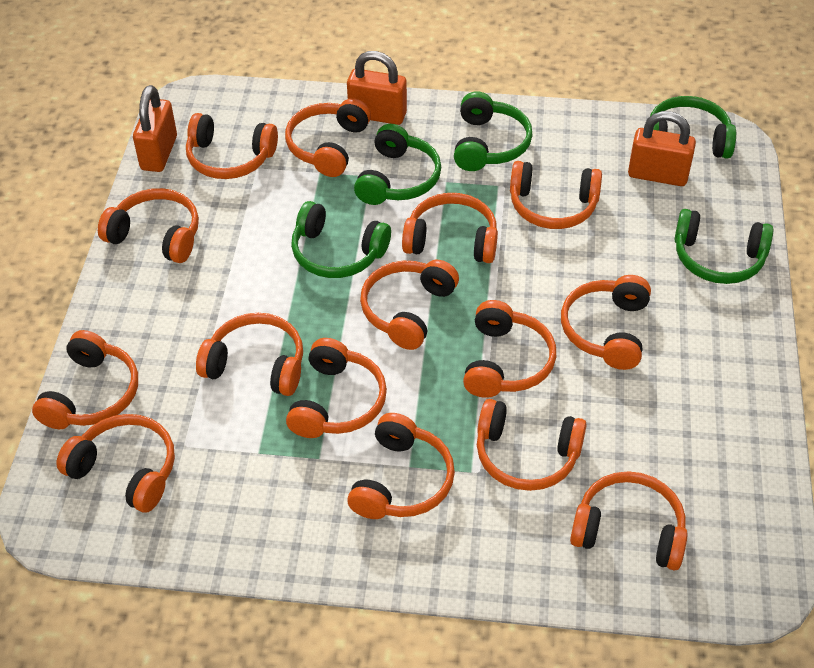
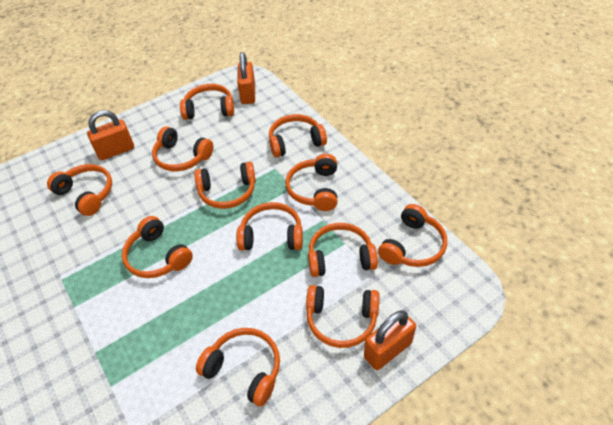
green headphones: 5 -> 0
orange headphones: 15 -> 12

